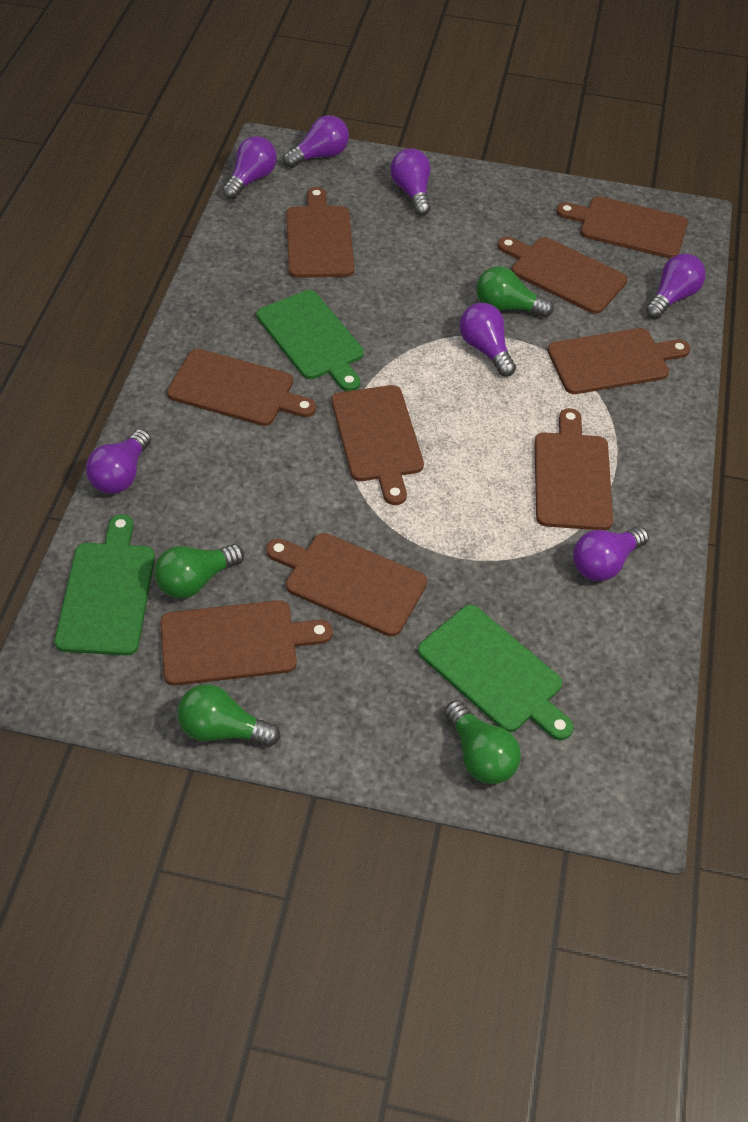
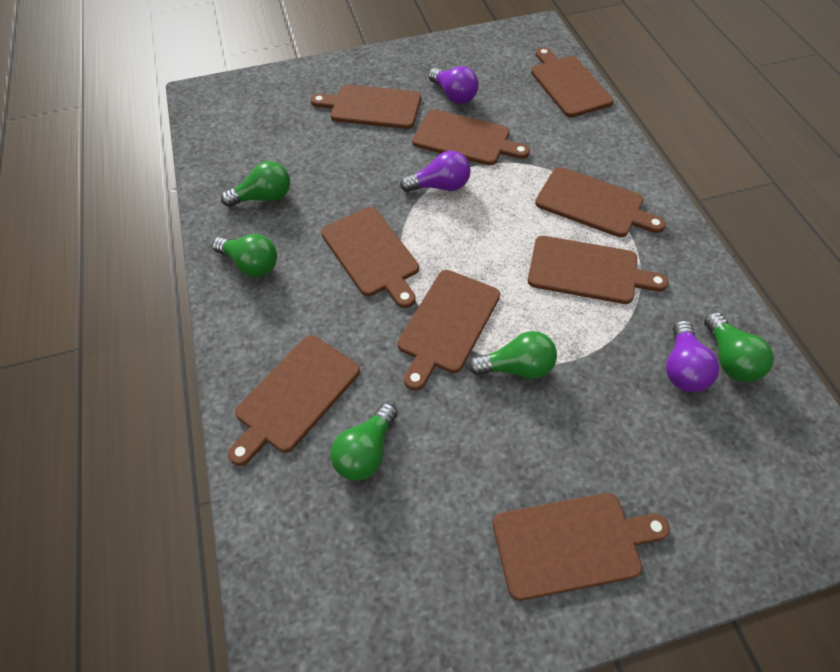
green cutting board: 3 -> 0
green light bulb: 4 -> 5
purple light bulb: 7 -> 3

